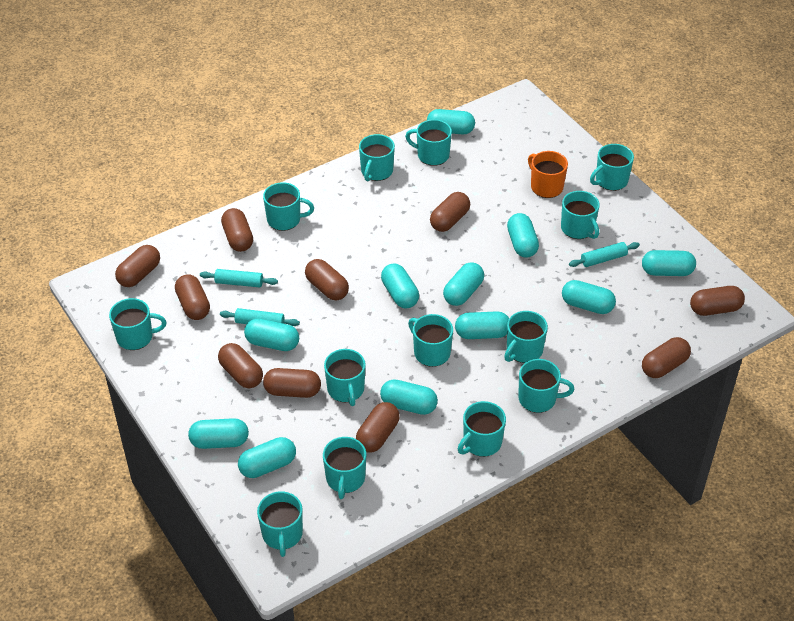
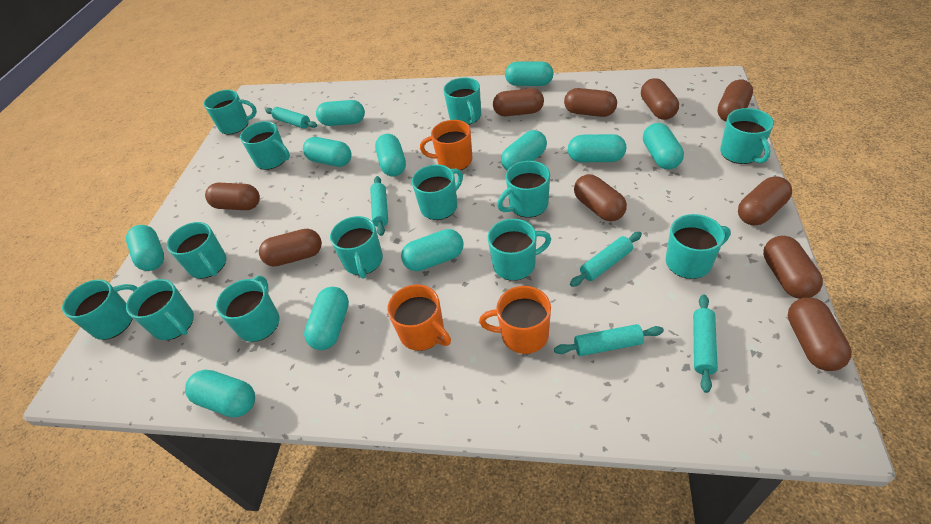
orange mug: 1 -> 3
turquoise rolling pin: 3 -> 5

